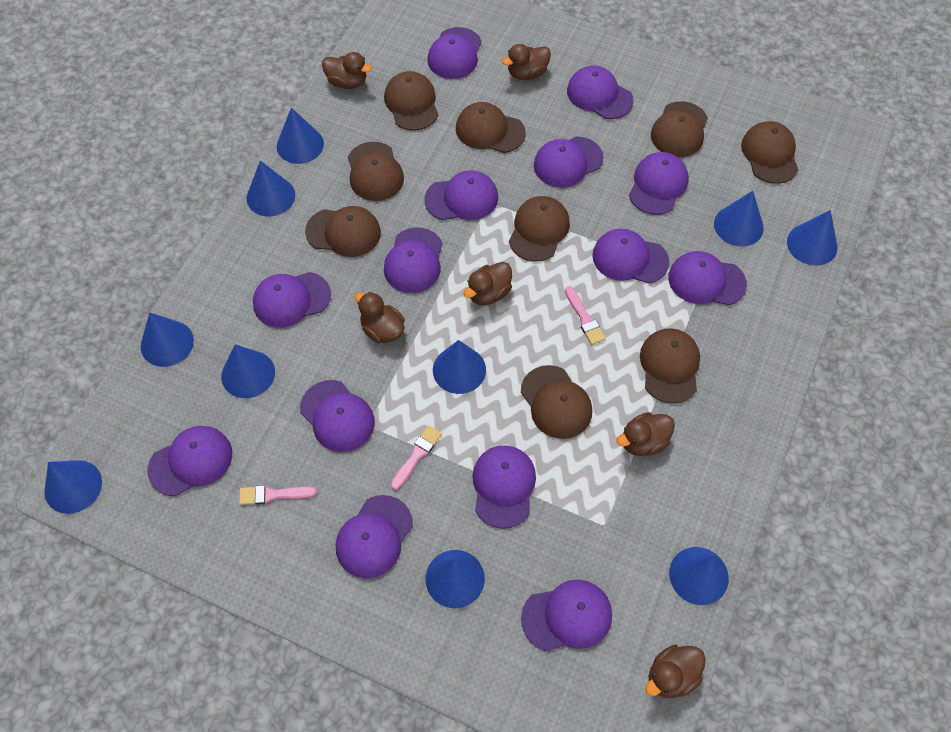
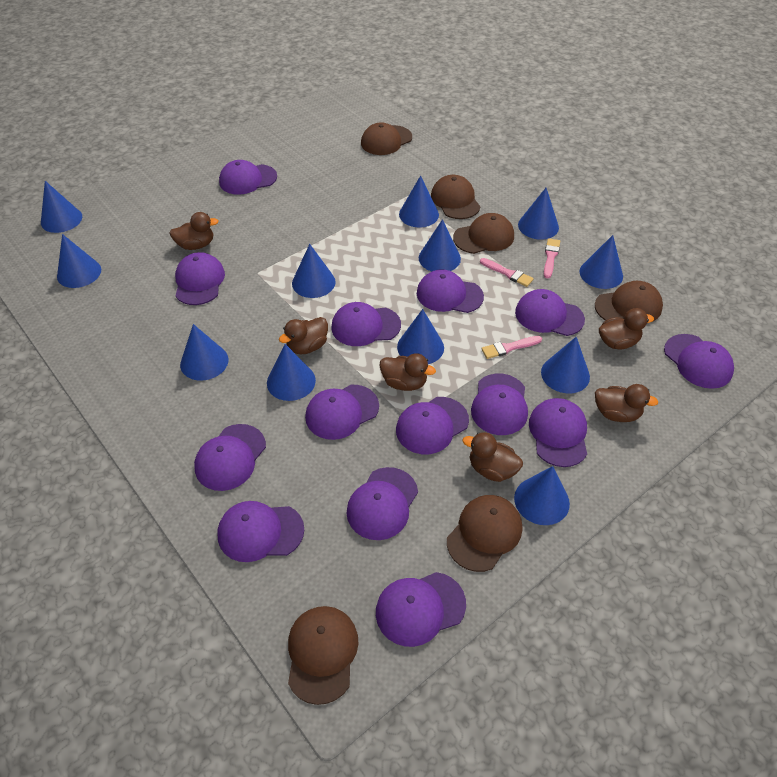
blue cone: 10 -> 12
brown cap: 9 -> 6

